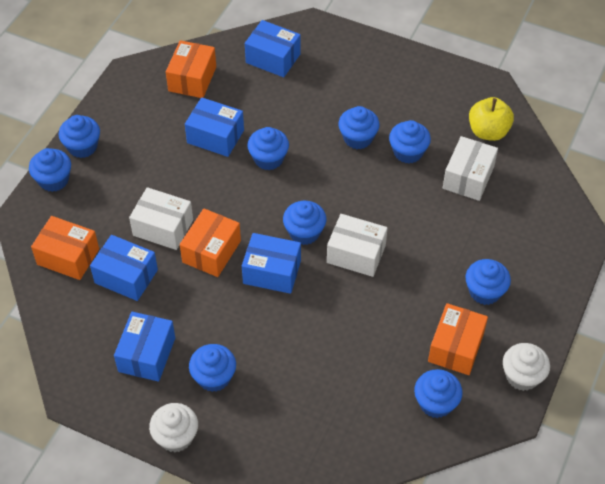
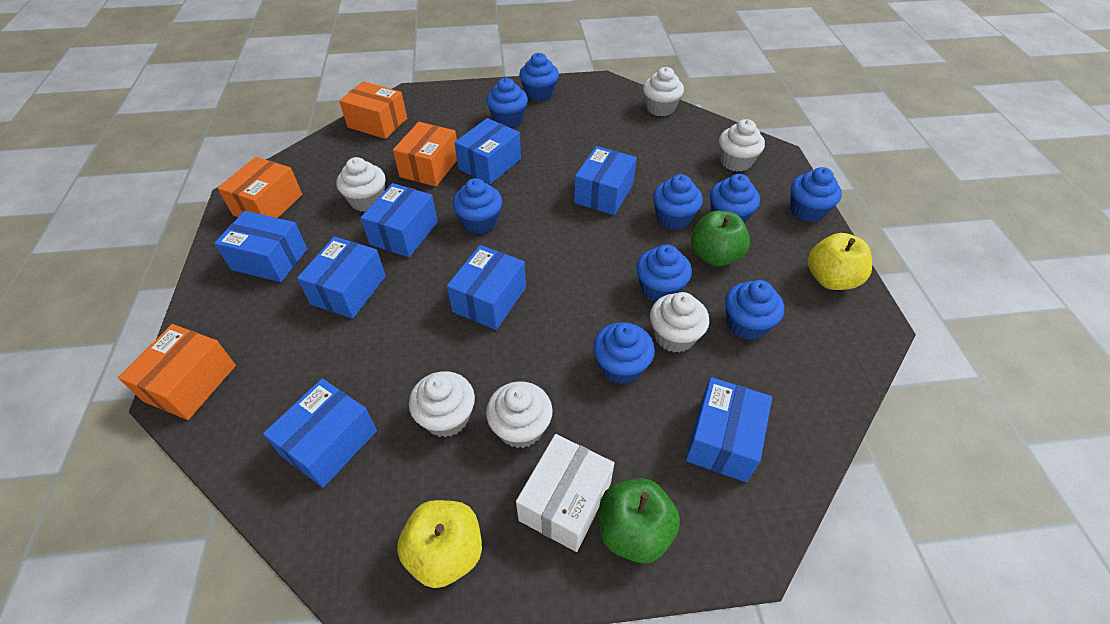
blue box: 5 -> 8
green apple: 0 -> 2
white box: 3 -> 1
white cupcake: 2 -> 6
yellow apple: 1 -> 2

